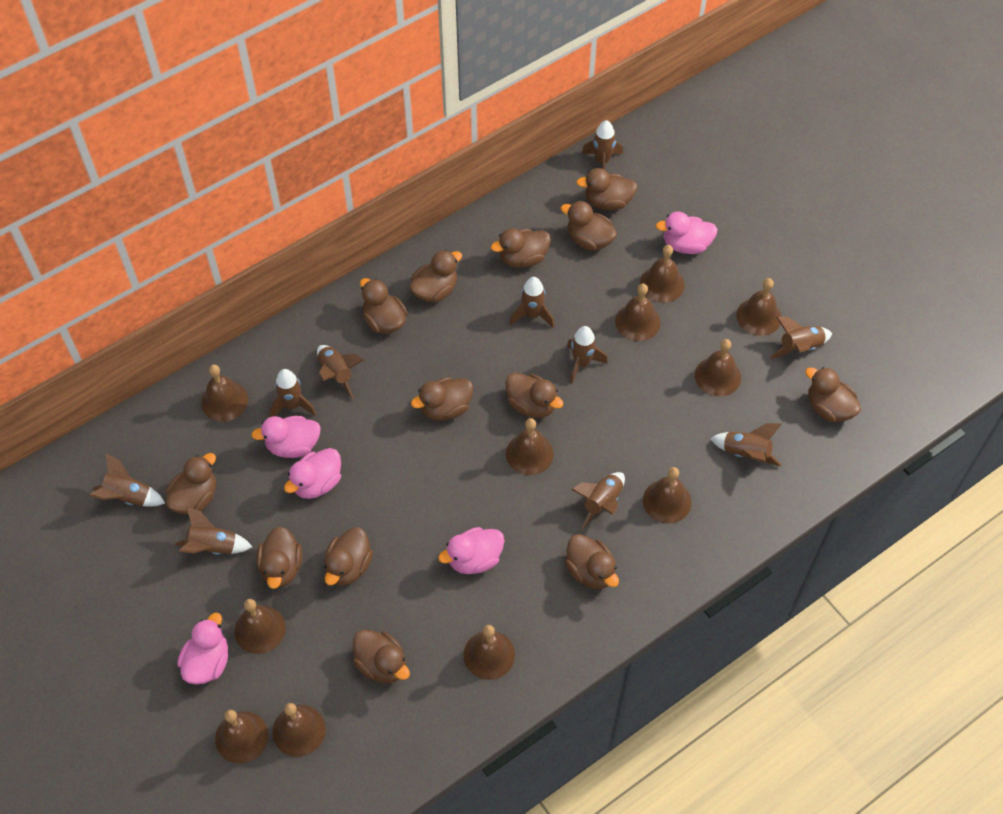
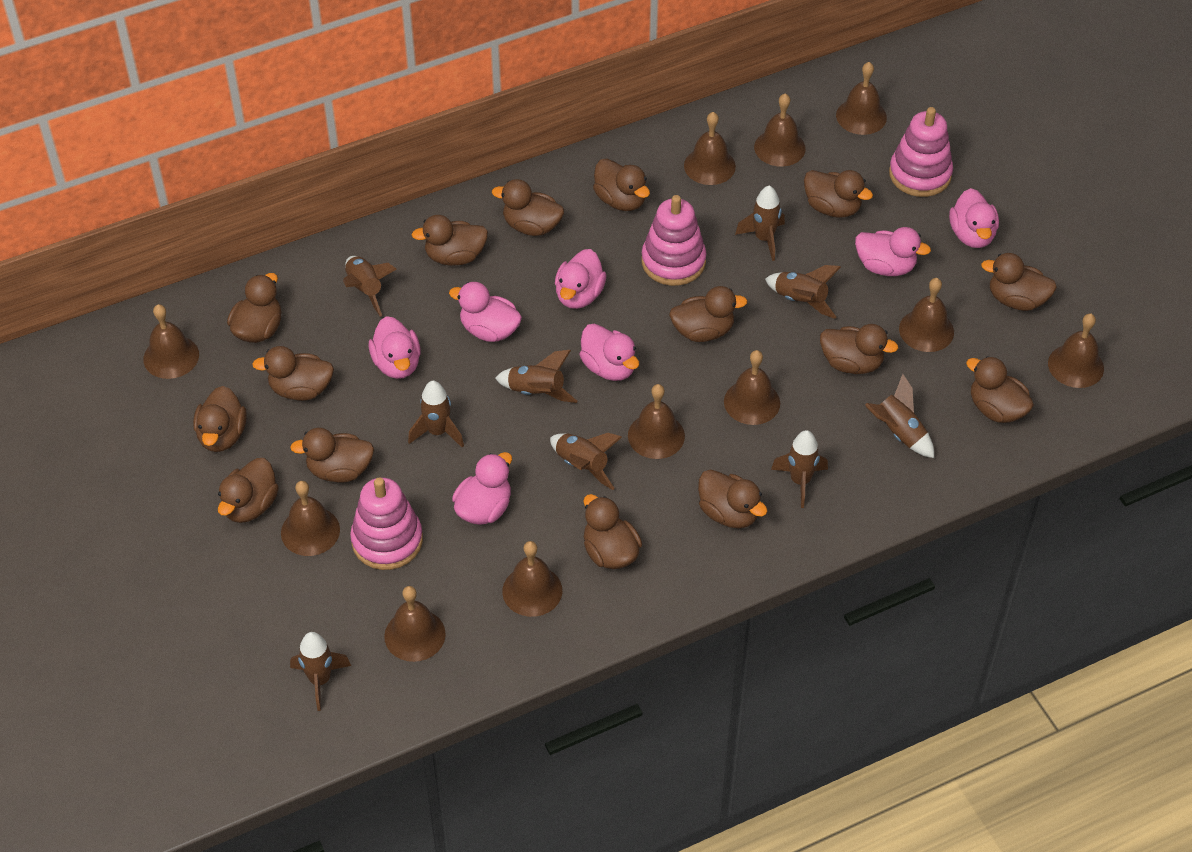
brown duck: 13 -> 15
brown rocket: 10 -> 9
pink duck: 5 -> 7
pink stacking toy: 0 -> 3

